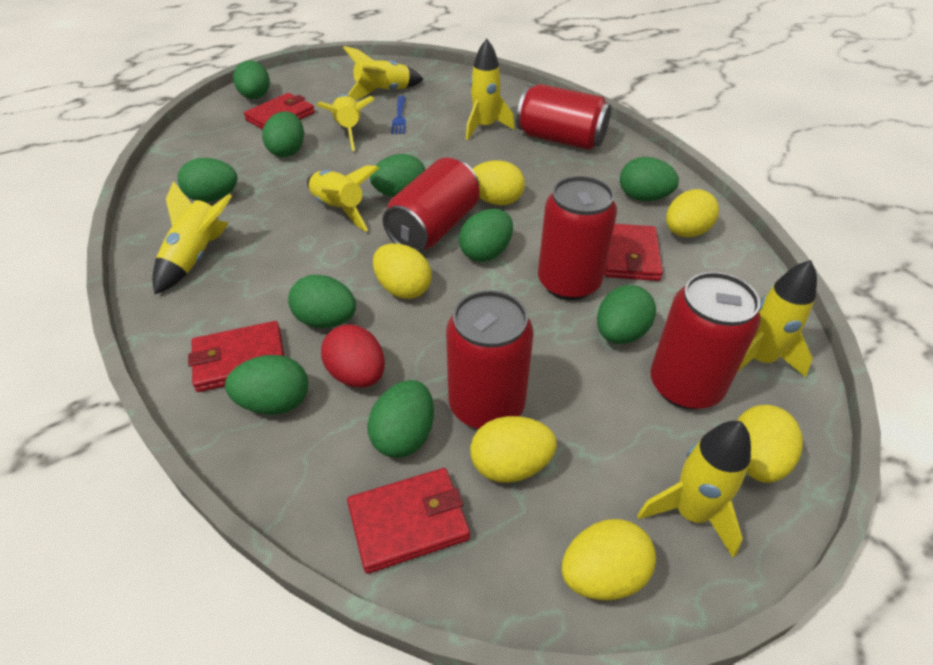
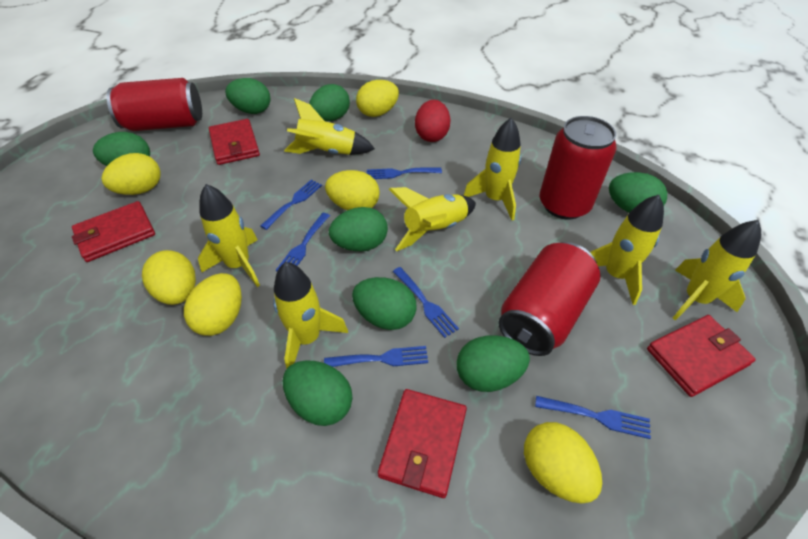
blue fork: 1 -> 6
green egg: 10 -> 8
red can: 5 -> 3

